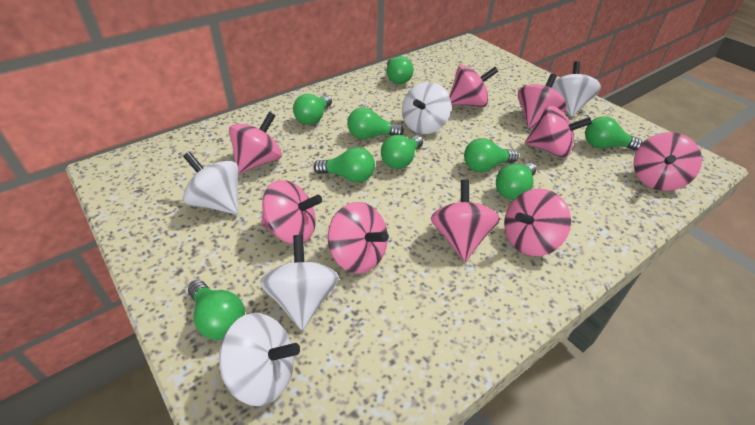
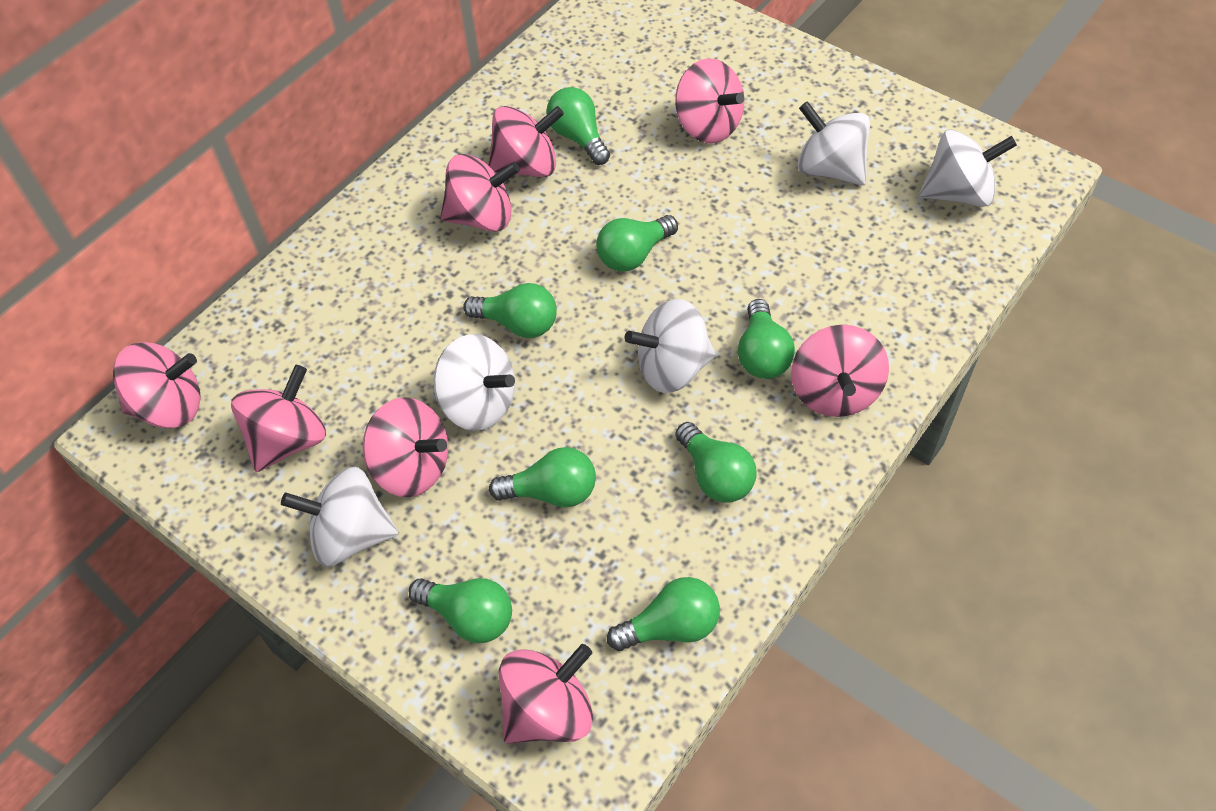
green light bulb: 9 -> 8
pink spinning top: 9 -> 8

